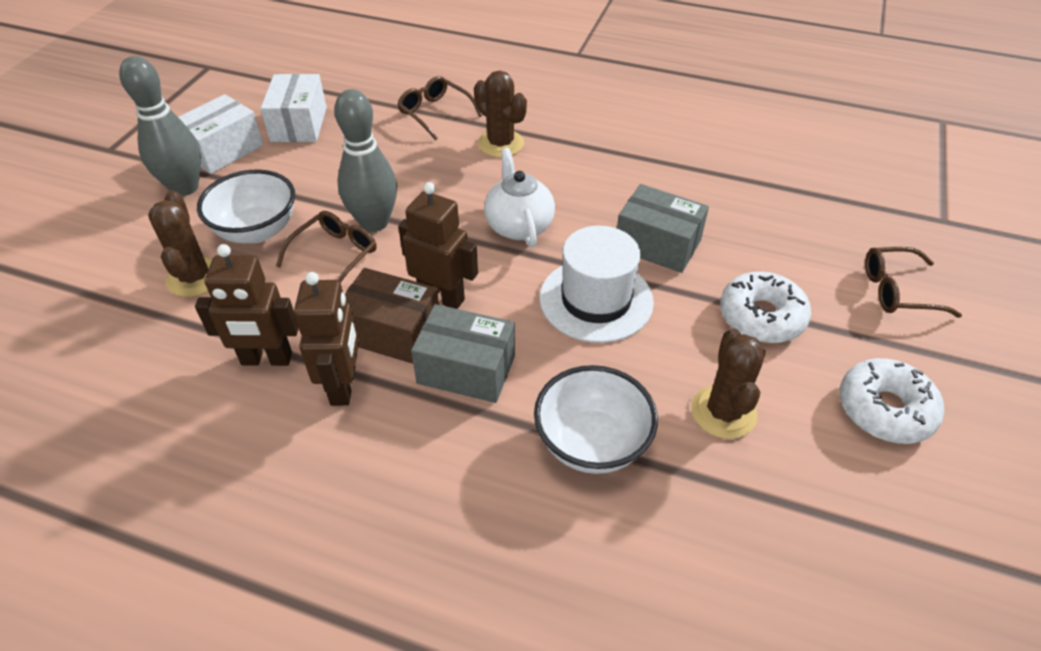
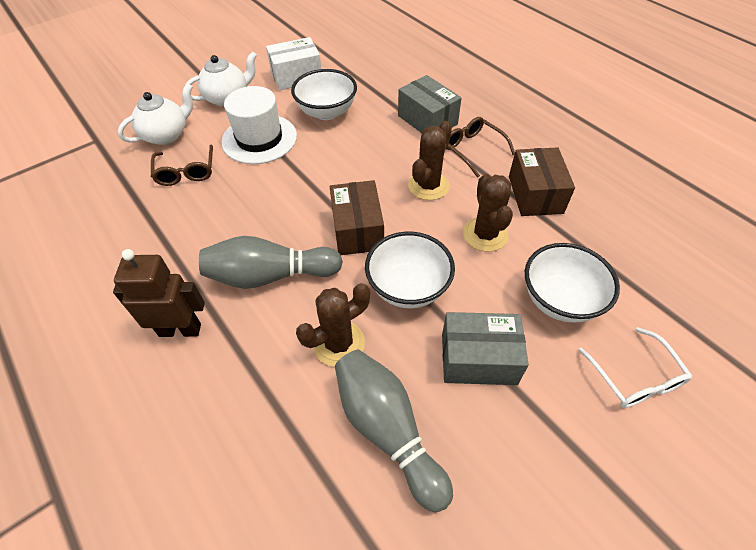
brown box: 1 -> 2
brown glasses: 3 -> 2
brown robot: 3 -> 1
white bowl: 2 -> 3
white box: 2 -> 1
white donut: 2 -> 0
white glasses: 0 -> 1
white teapot: 1 -> 2

